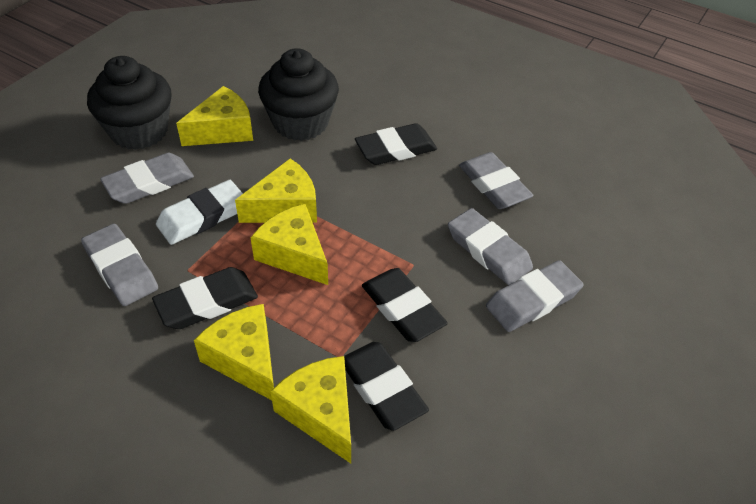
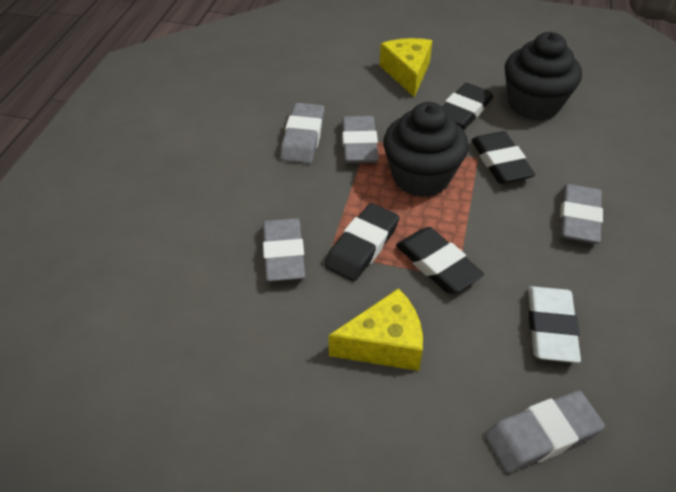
yellow cheese: 5 -> 2

